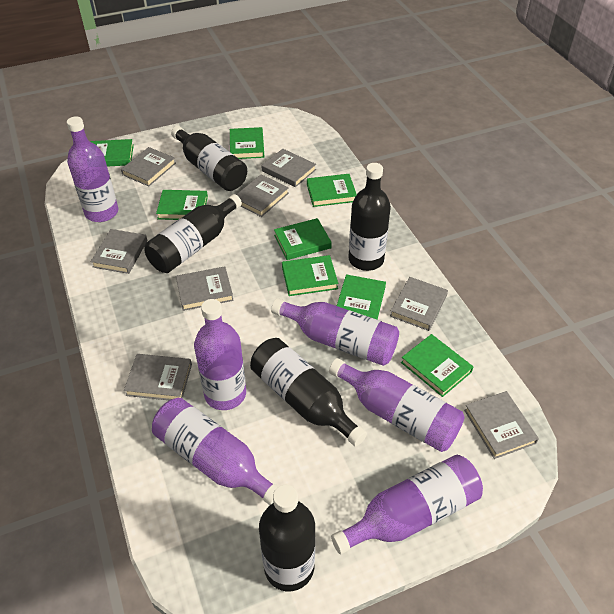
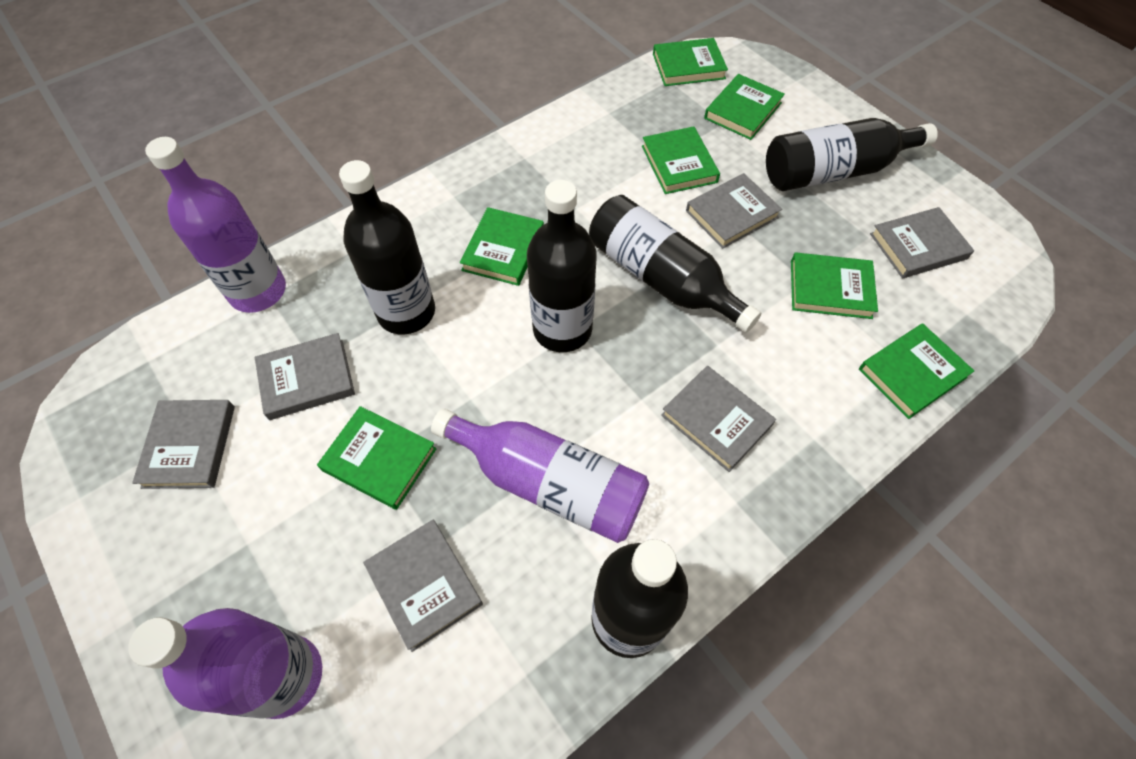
green book: 8 -> 7
grey book: 8 -> 6
purple bottle: 6 -> 3

